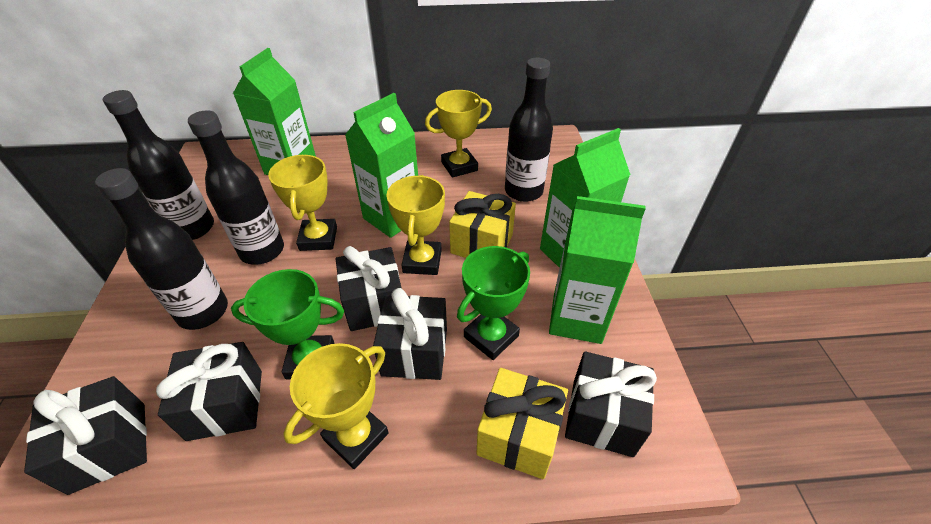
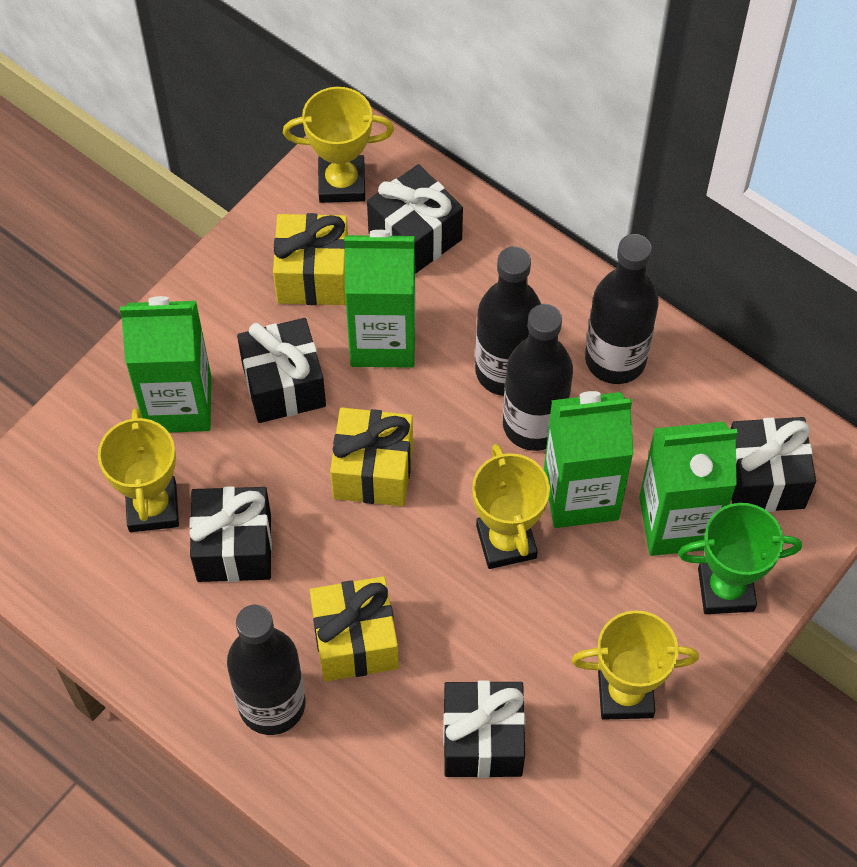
green trophy: 2 -> 1
yellow gift: 2 -> 3

